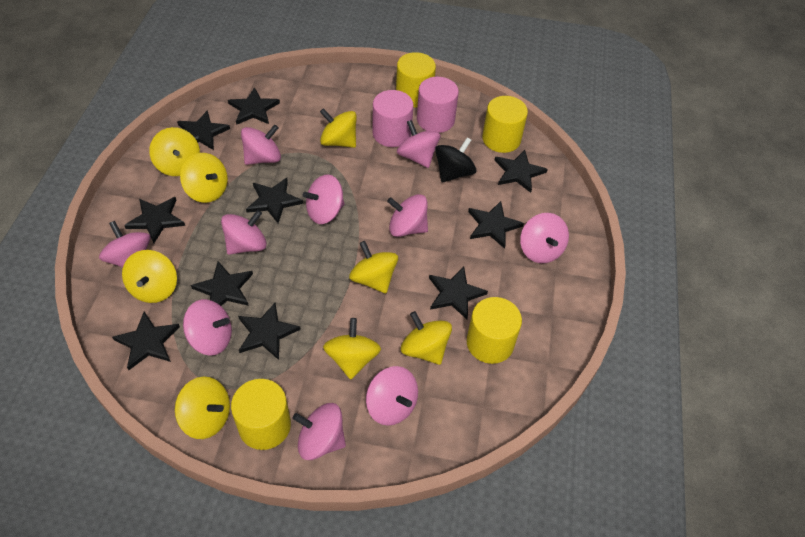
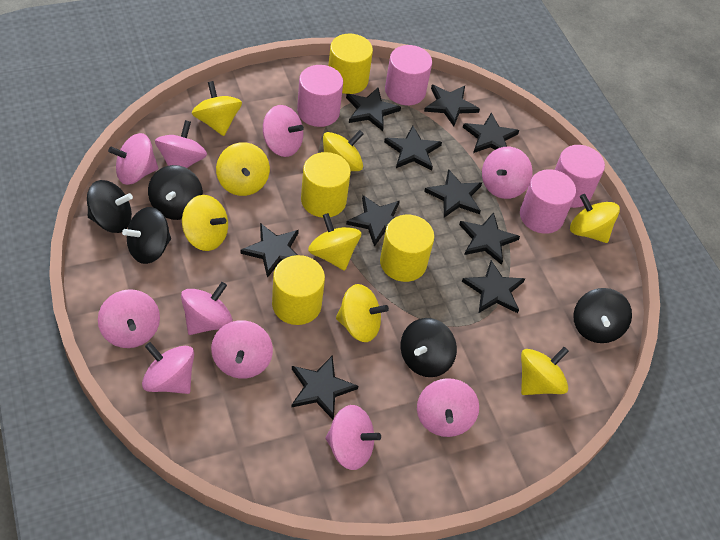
black spinning top: 1 -> 5
pink cylinder: 2 -> 4

